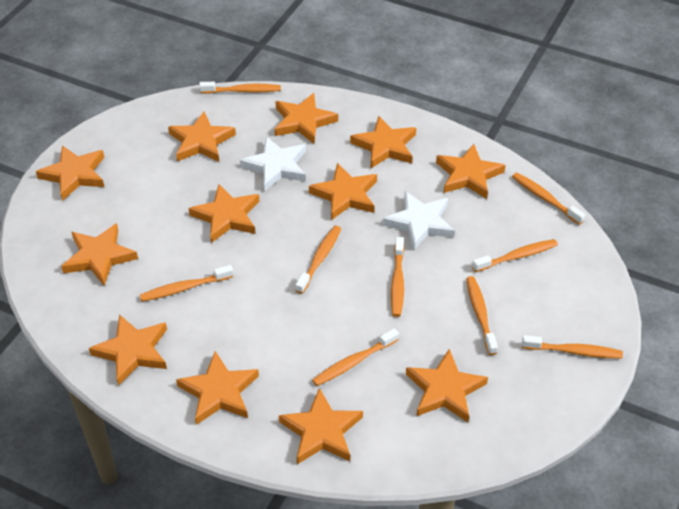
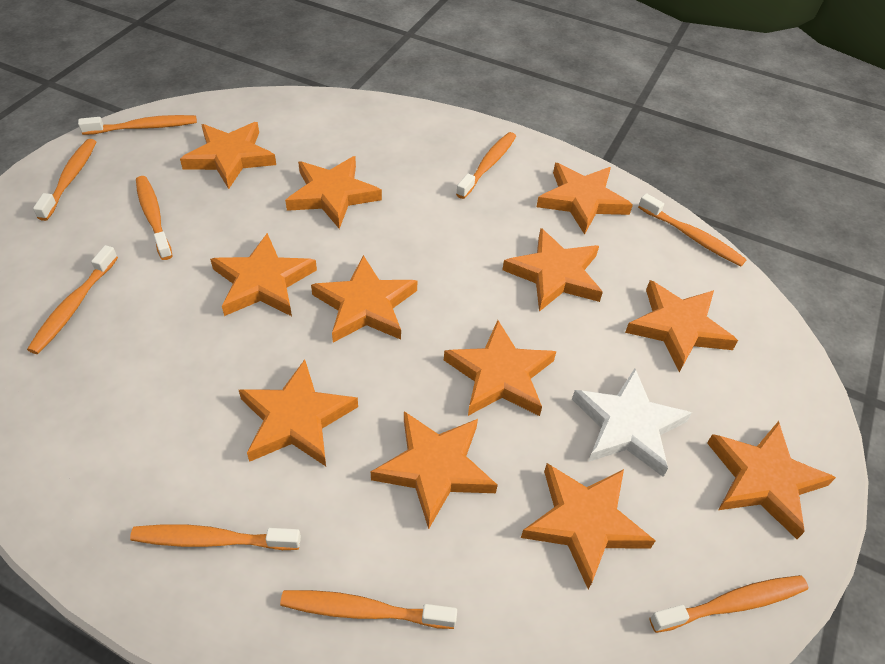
white star: 2 -> 1

